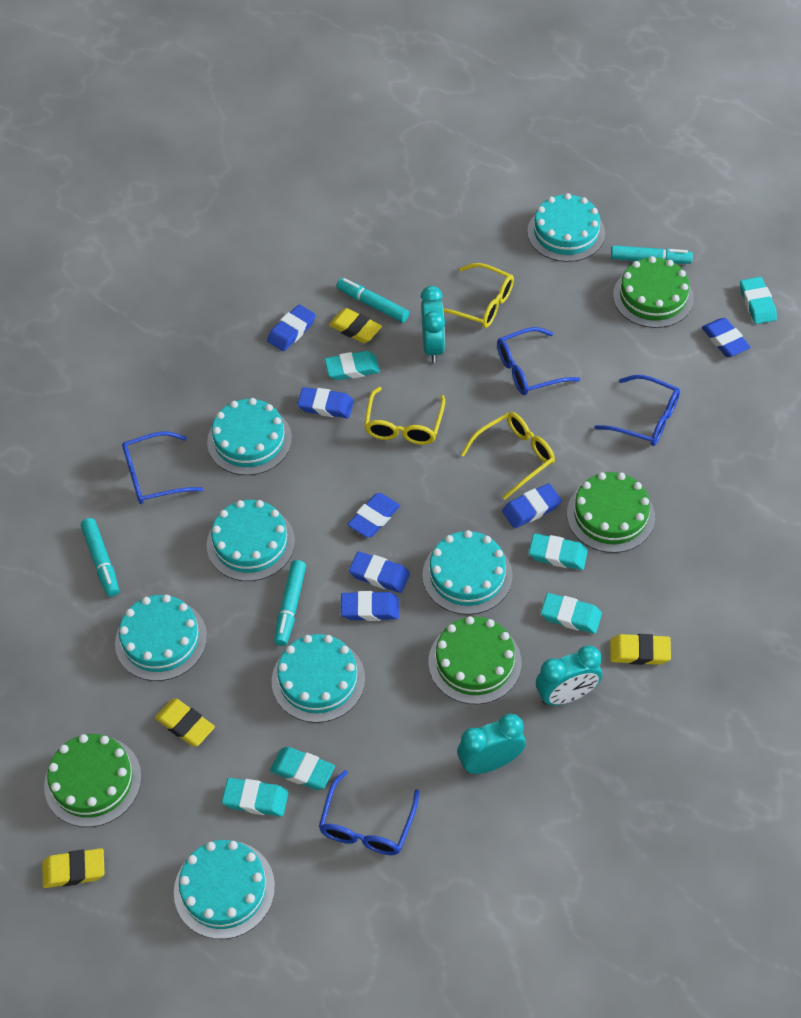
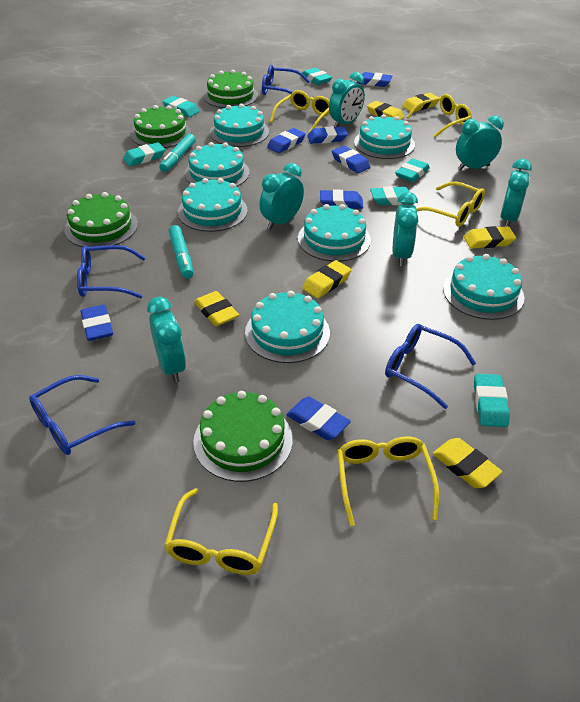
turquoise clock: 3 -> 6
turquoise marker: 4 -> 2
yellow eraser: 4 -> 6
yellow glasses: 3 -> 5

